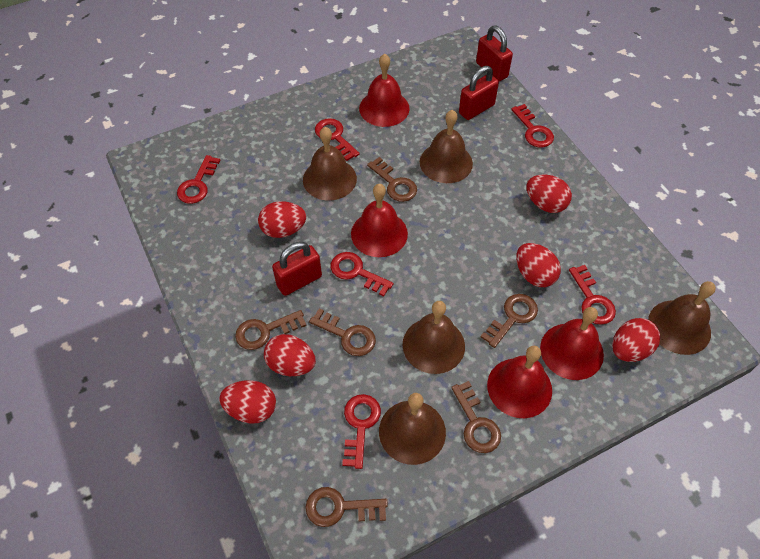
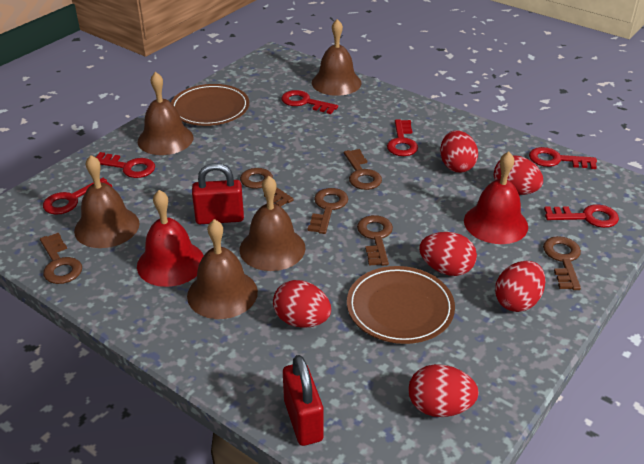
brown plate: 0 -> 2
red bell: 4 -> 2
red padlock: 3 -> 2

